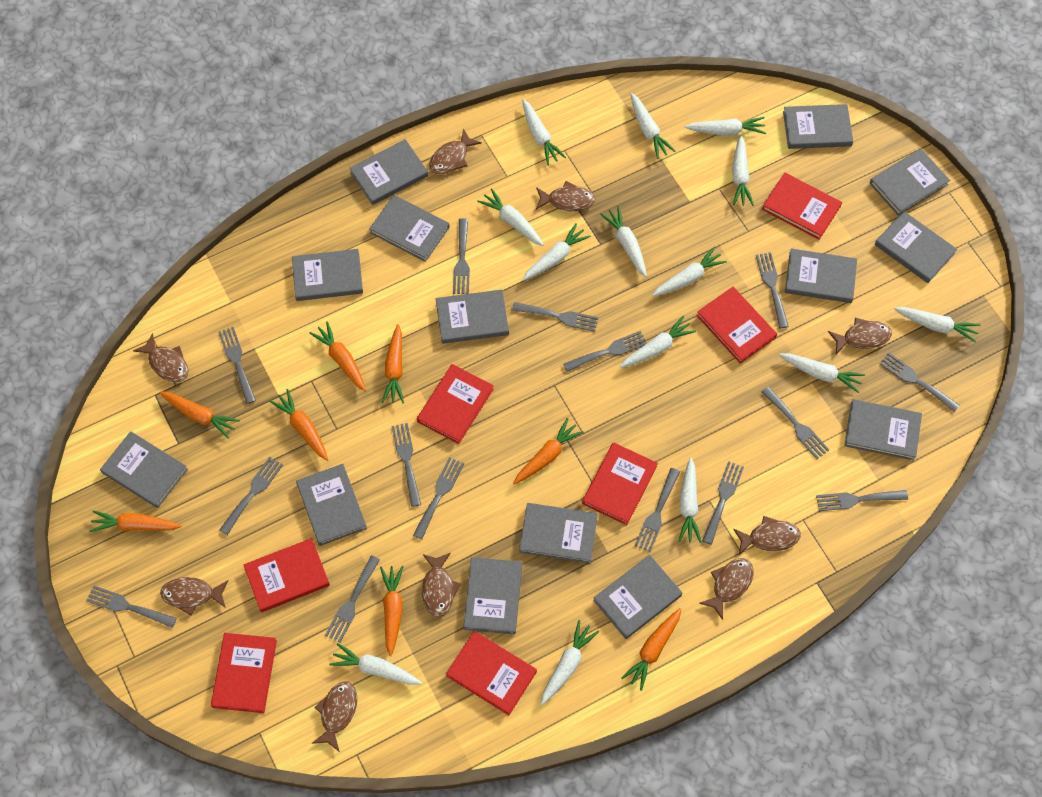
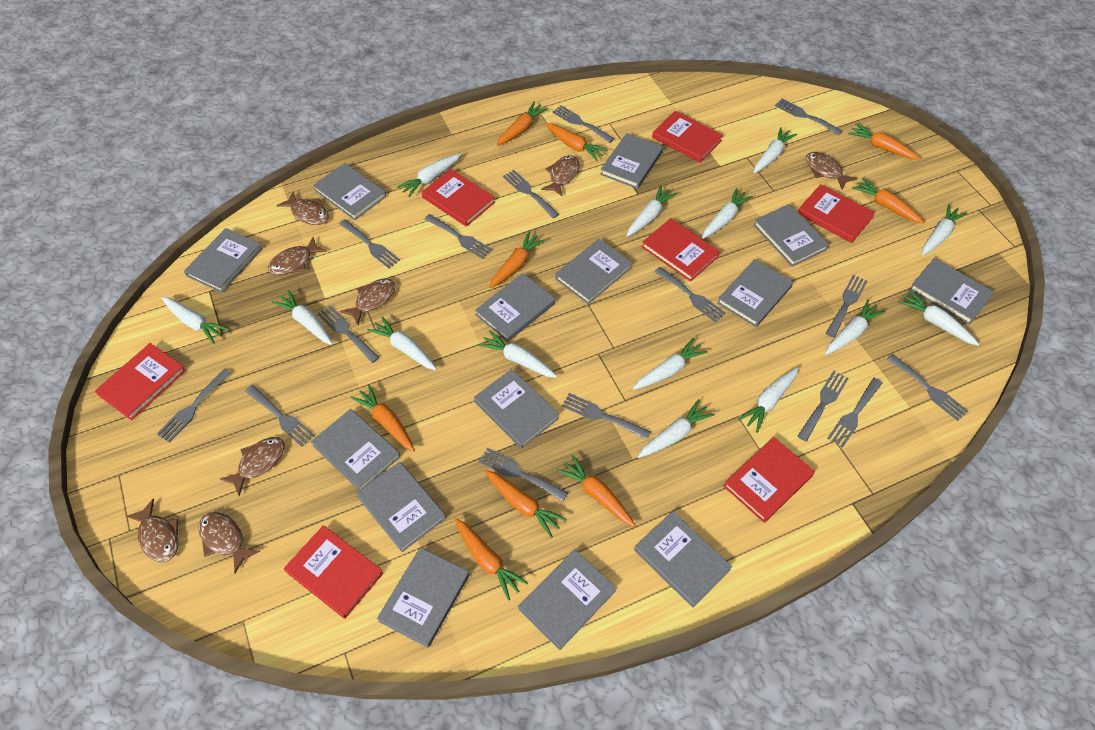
brown fish: 9 -> 8
orange carrot: 8 -> 9

